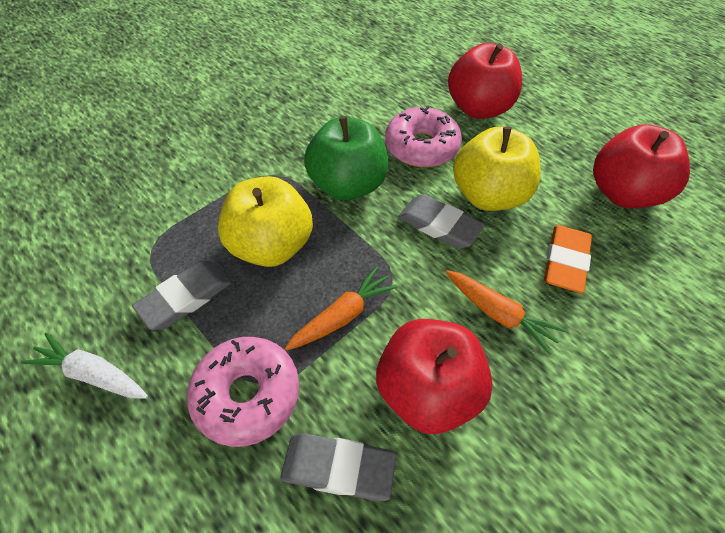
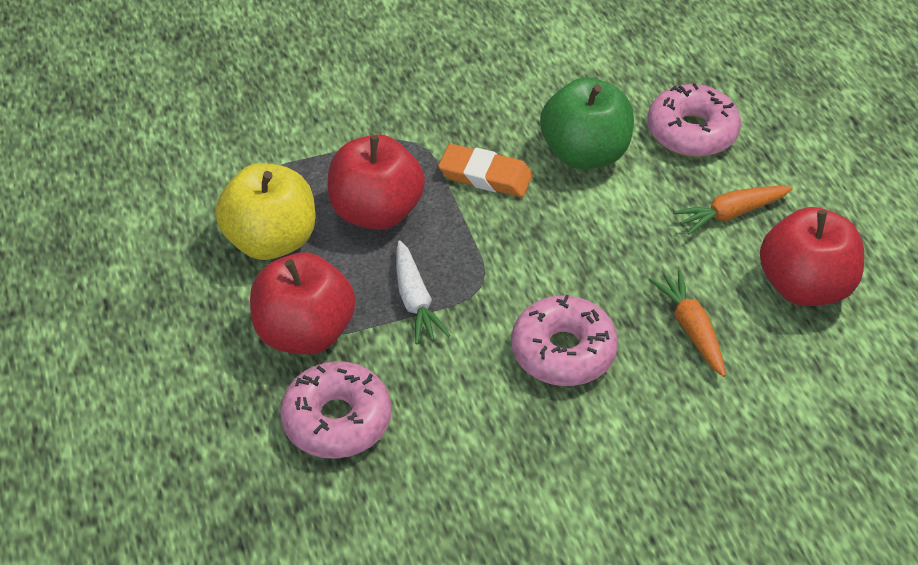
grey eraser: 3 -> 0
pink donut: 2 -> 3
yellow apple: 2 -> 1

